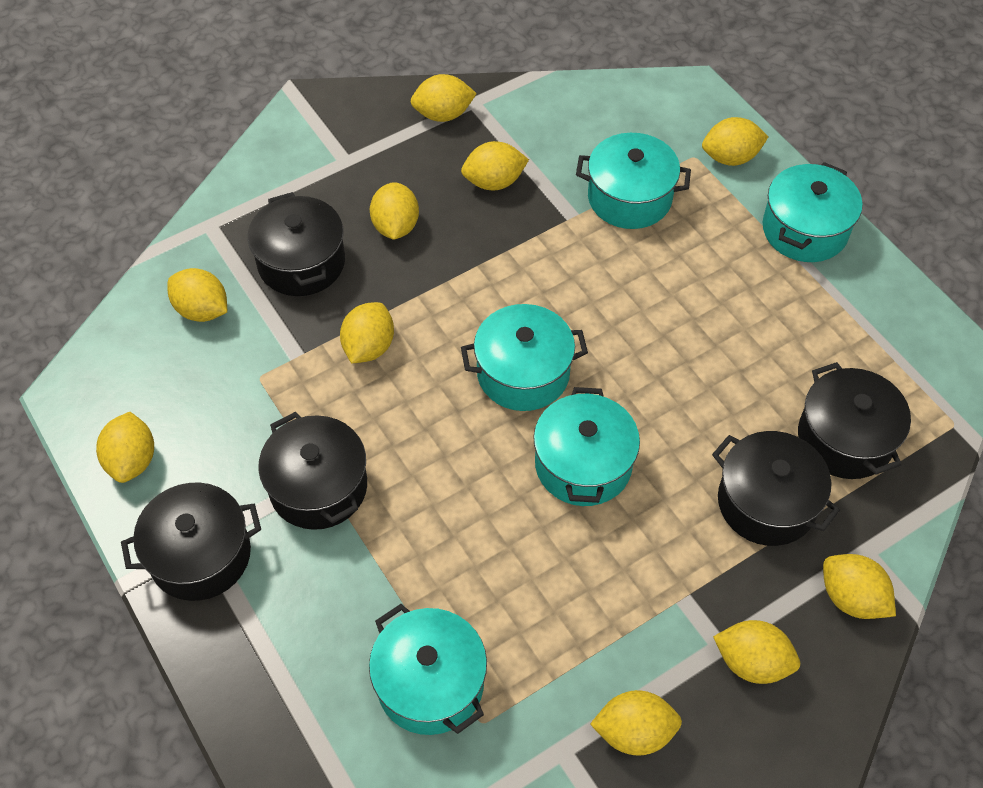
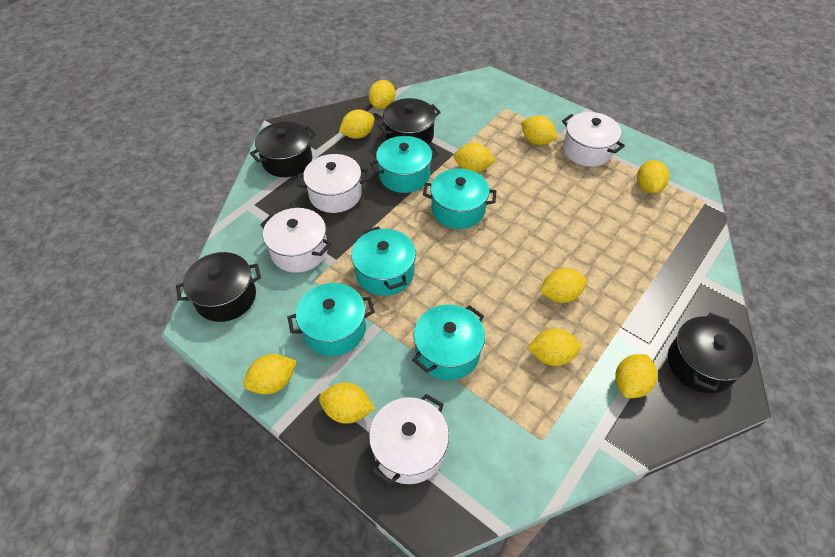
black pot: 5 -> 4
white pot: 0 -> 4

